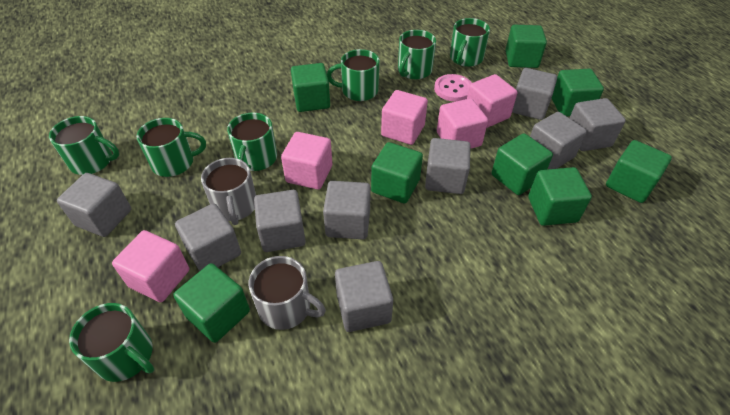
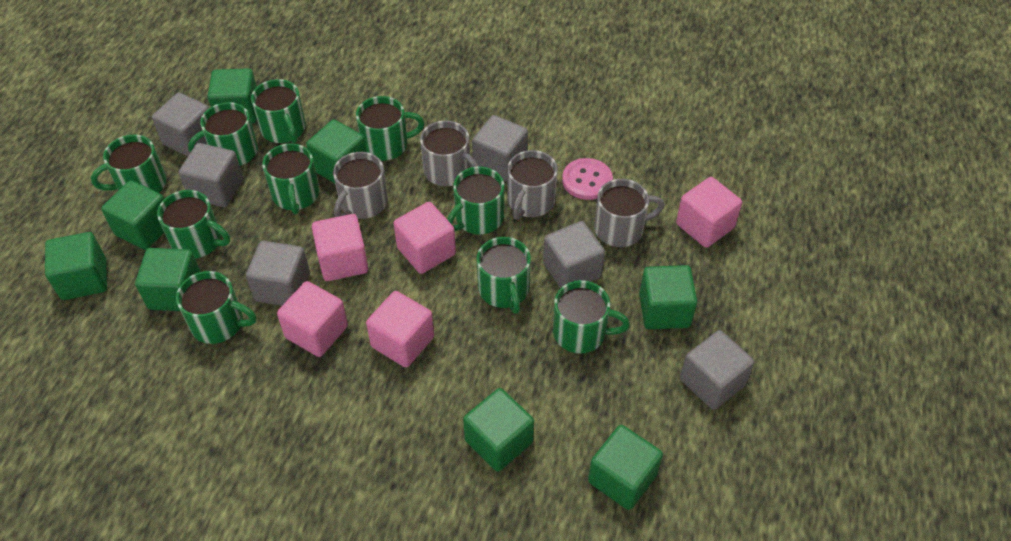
green mug: 7 -> 10
grey cube: 9 -> 6
grey mug: 2 -> 4

